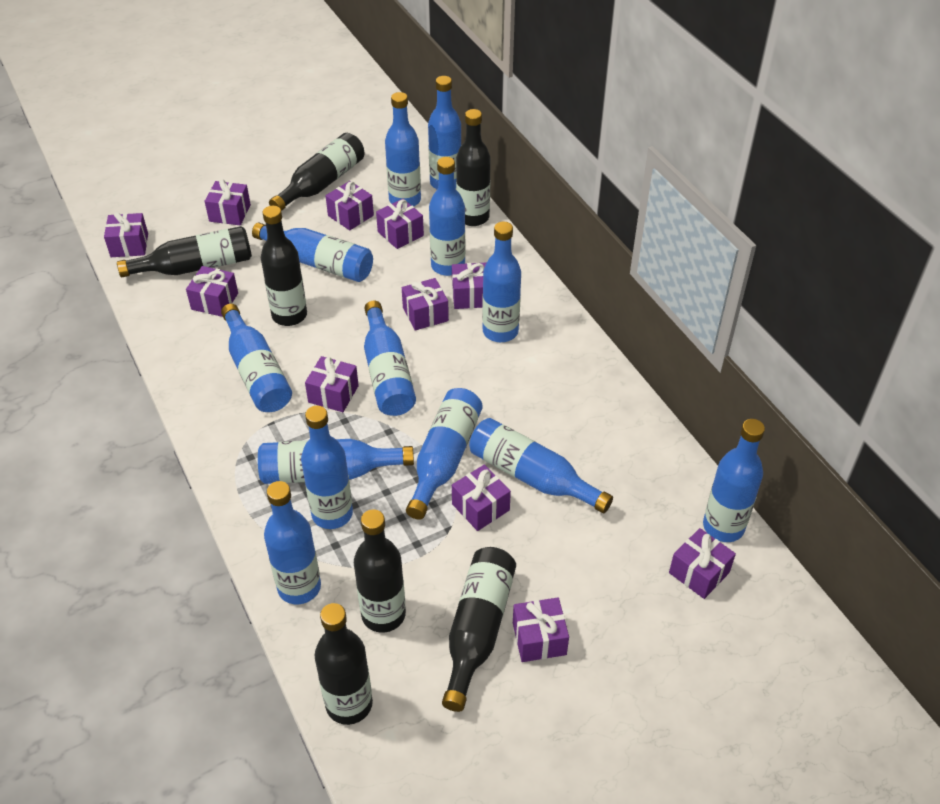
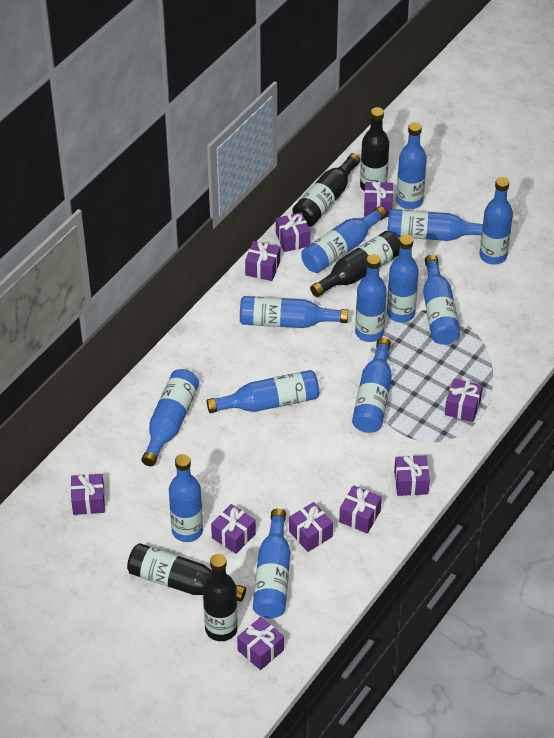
black bottle: 7 -> 5
purple gift: 11 -> 10

